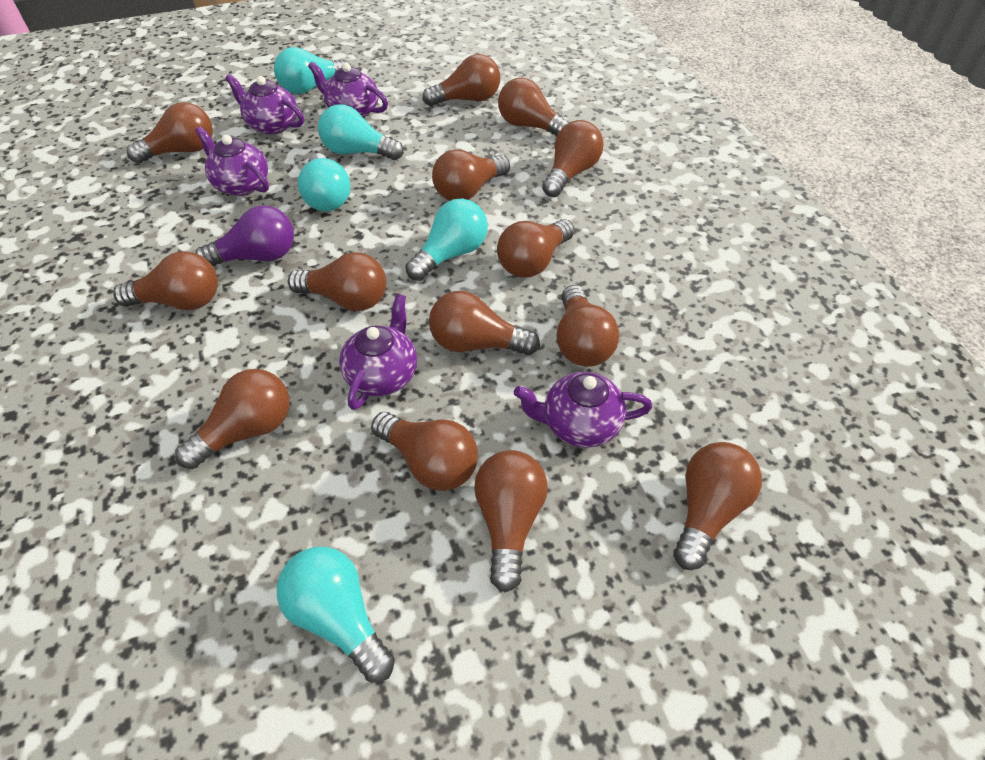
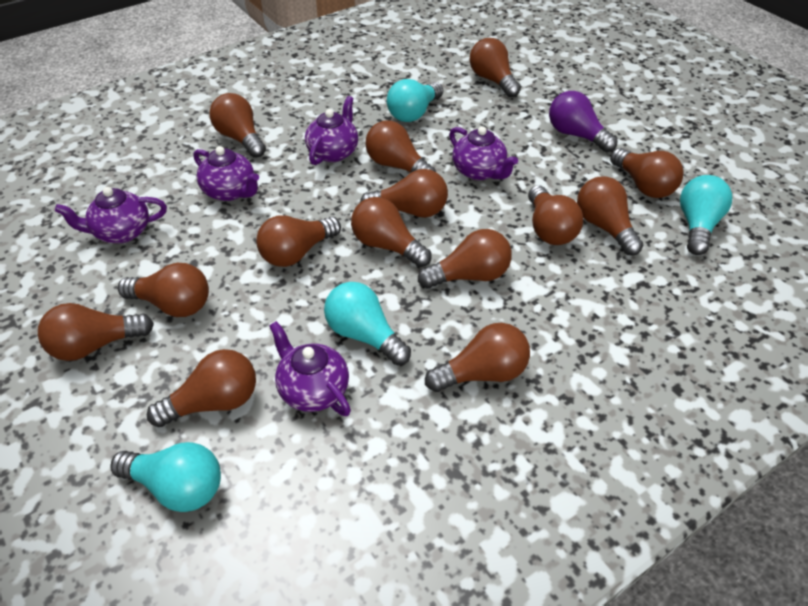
turquoise light bulb: 5 -> 4

